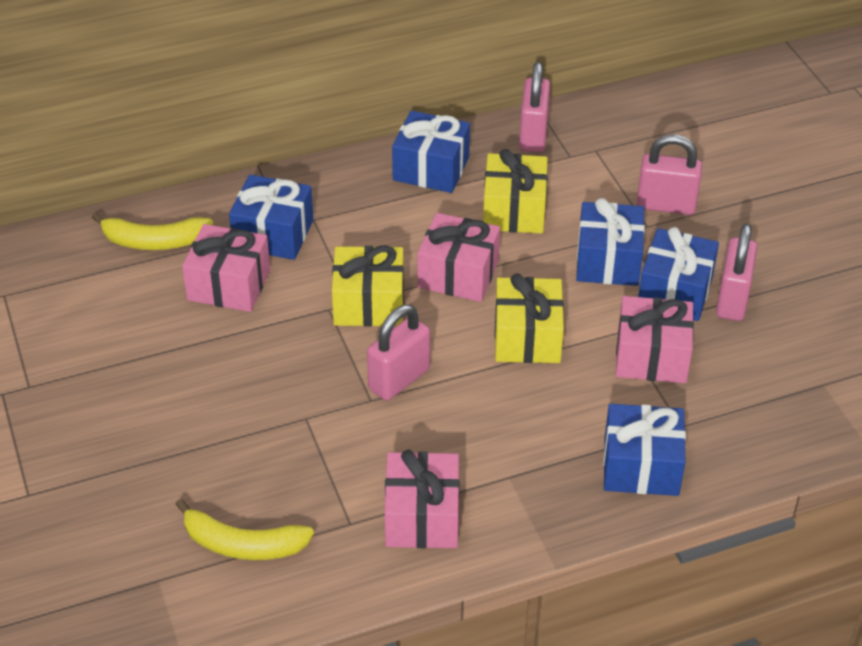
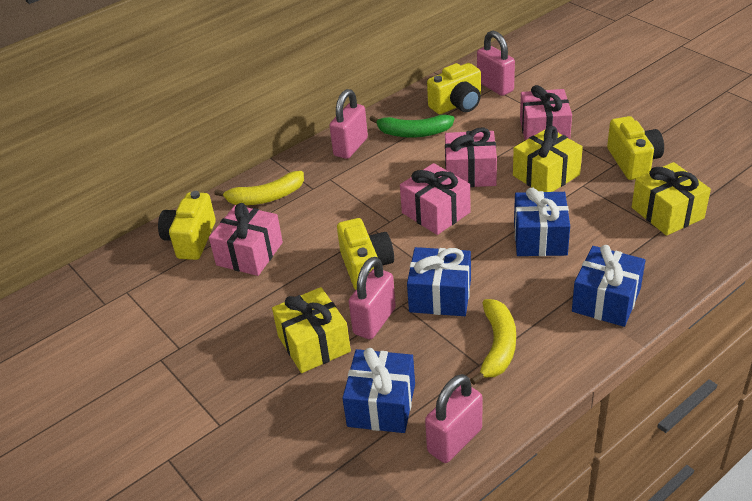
blue gift: 5 -> 4
green banana: 0 -> 1
yellow camera: 0 -> 4

